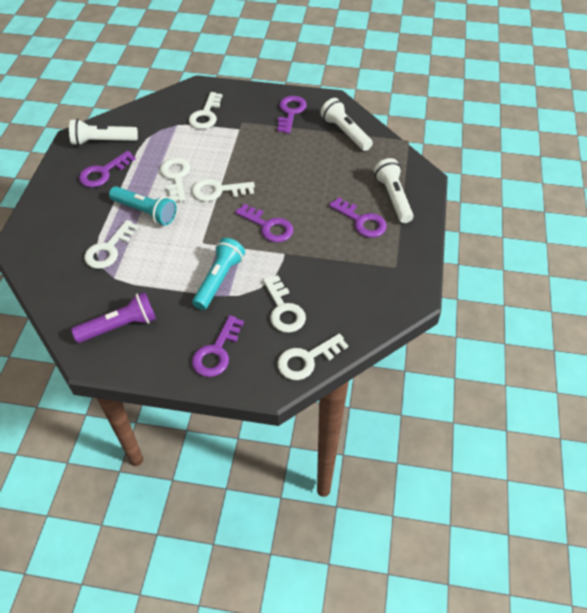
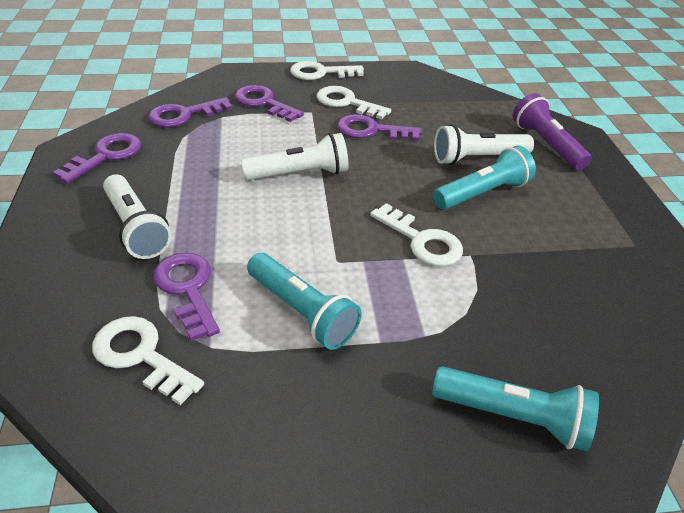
turquoise flashlight: 2 -> 3
white key: 6 -> 4

